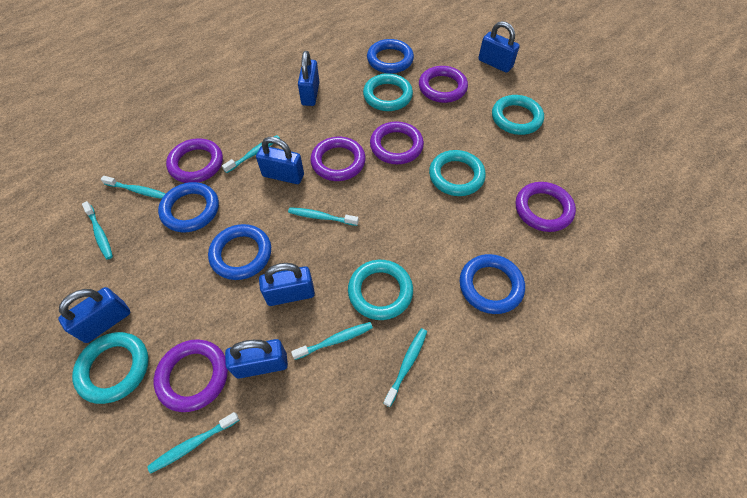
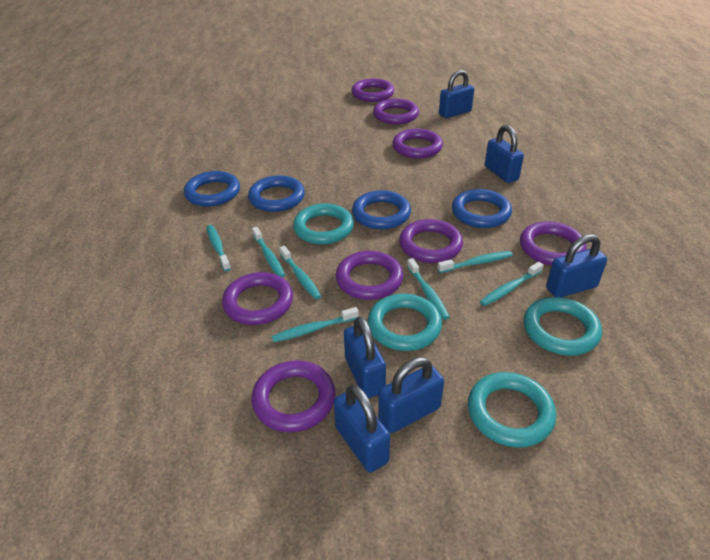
purple ring: 6 -> 8
turquoise ring: 5 -> 4

